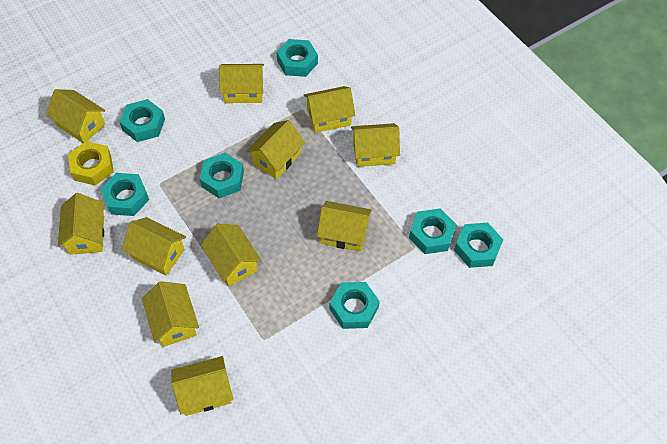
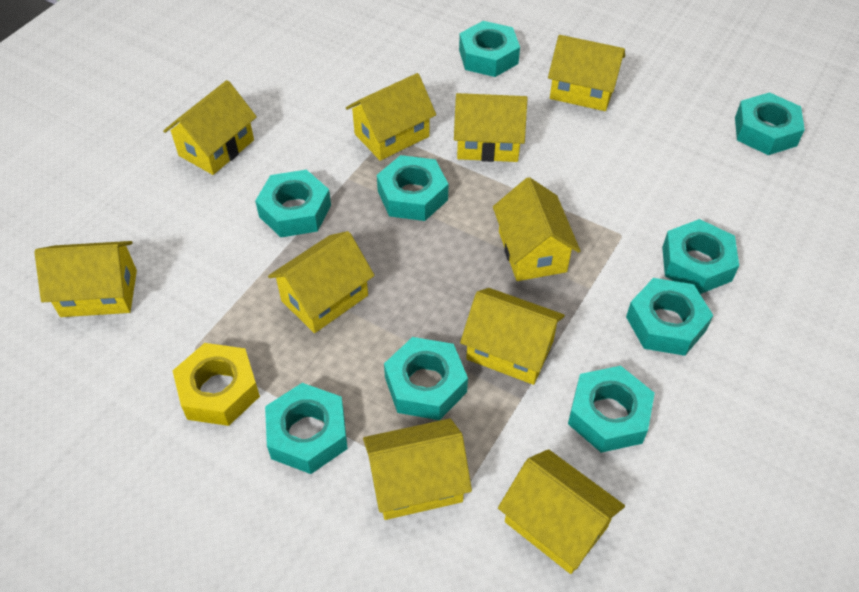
turquoise nut: 7 -> 9
yellow house: 11 -> 10

